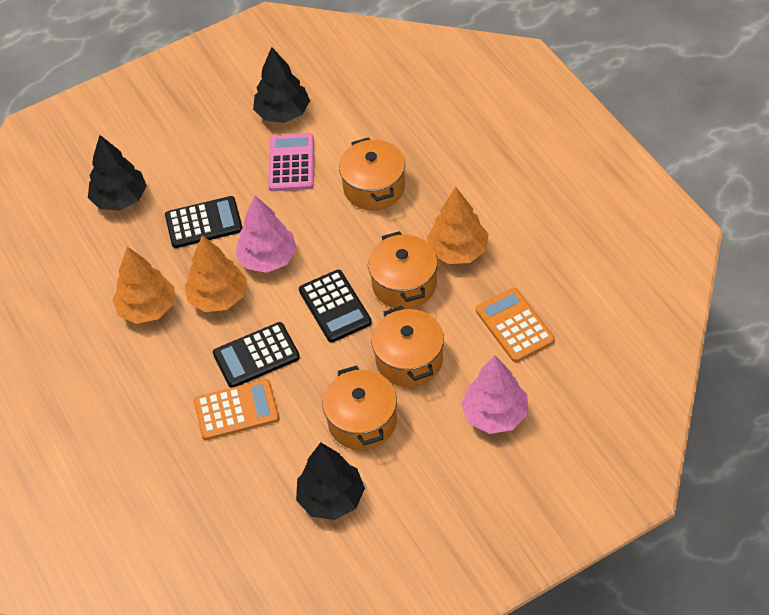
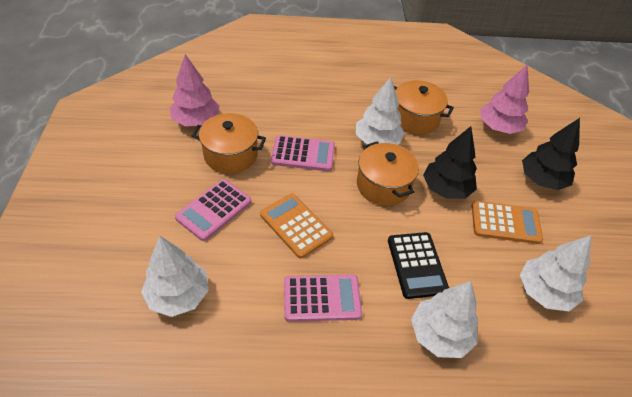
black calculator: 3 -> 1
black tree: 3 -> 2
orange pot: 4 -> 3
orange tree: 3 -> 0
pink calculator: 1 -> 3
white tree: 0 -> 4

